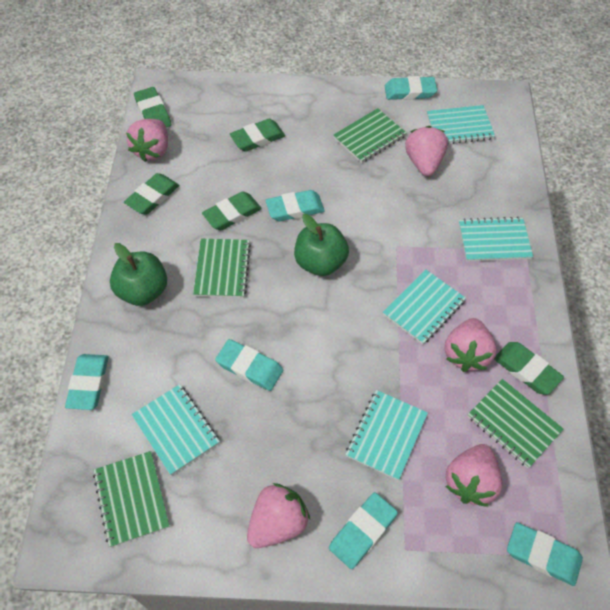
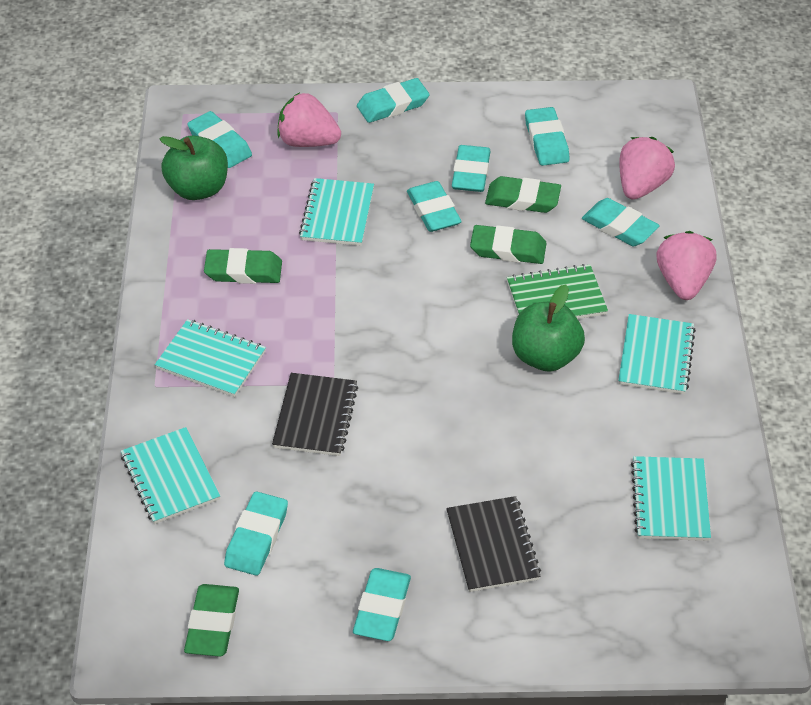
black notebook: 0 -> 2
green eraser: 5 -> 4
green notebook: 4 -> 1
pink strawberry: 5 -> 3
turquoise eraser: 6 -> 8

